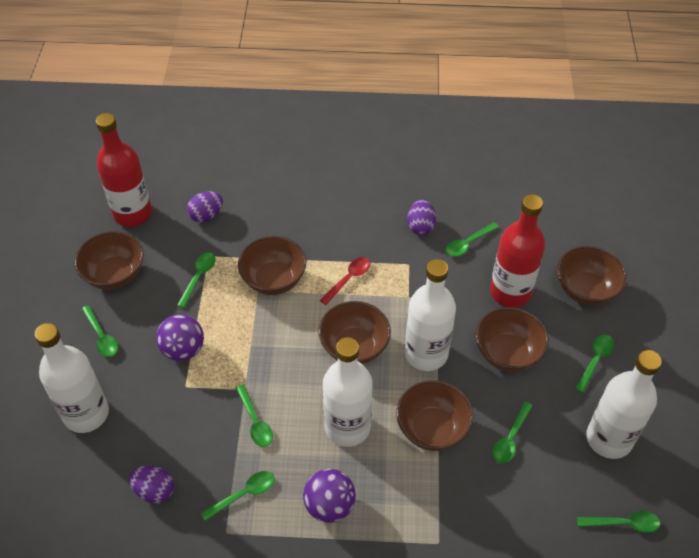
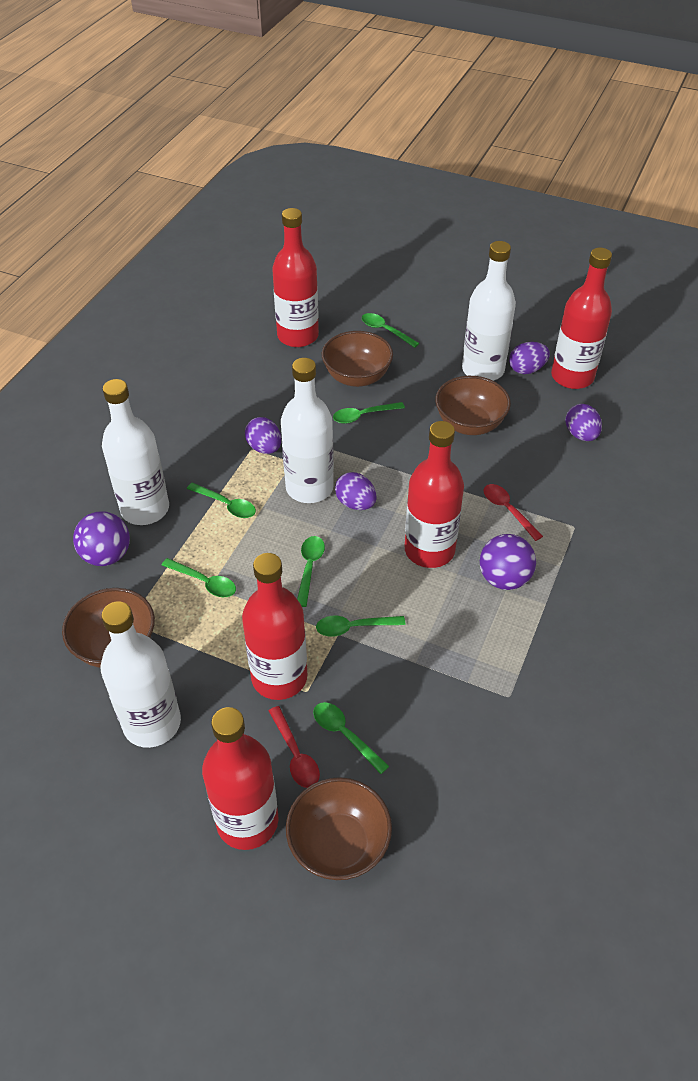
brown bowl: 6 -> 4
green spoon: 8 -> 7
purple egg: 3 -> 4
red bottle: 2 -> 5
red spoon: 1 -> 2

